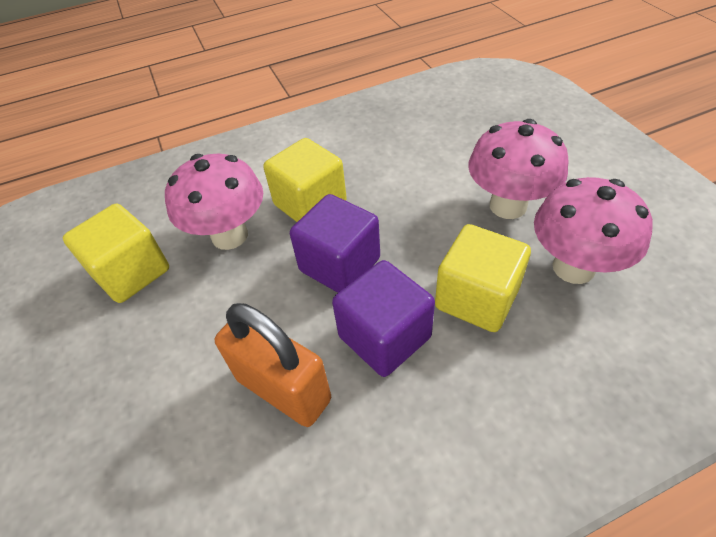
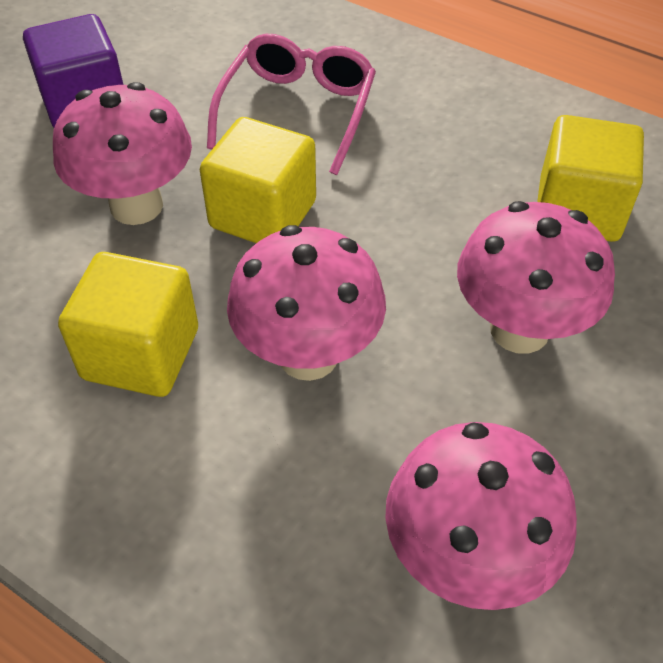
orange padlock: 1 -> 0
pink glasses: 0 -> 1
pink mushroom: 3 -> 4
purple cube: 2 -> 1

